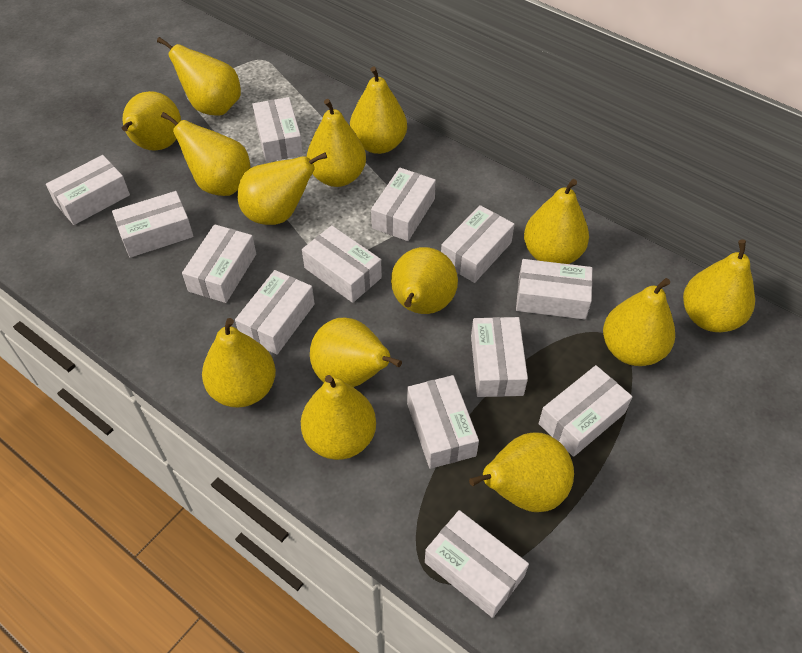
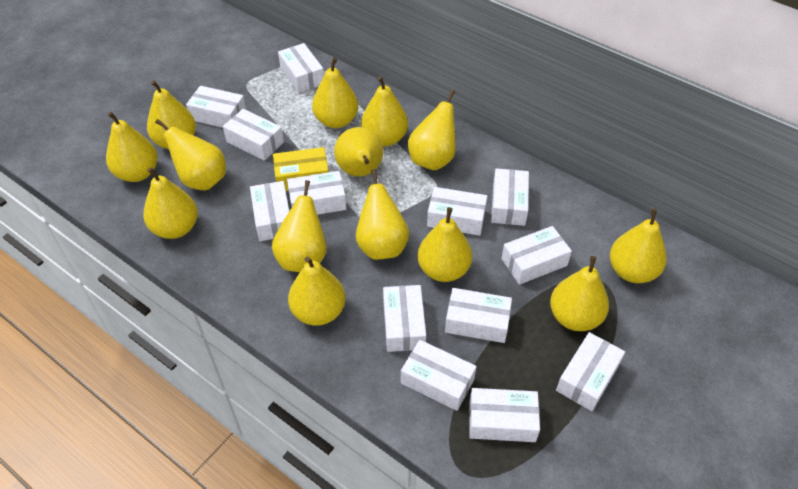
yellow box: 0 -> 1

